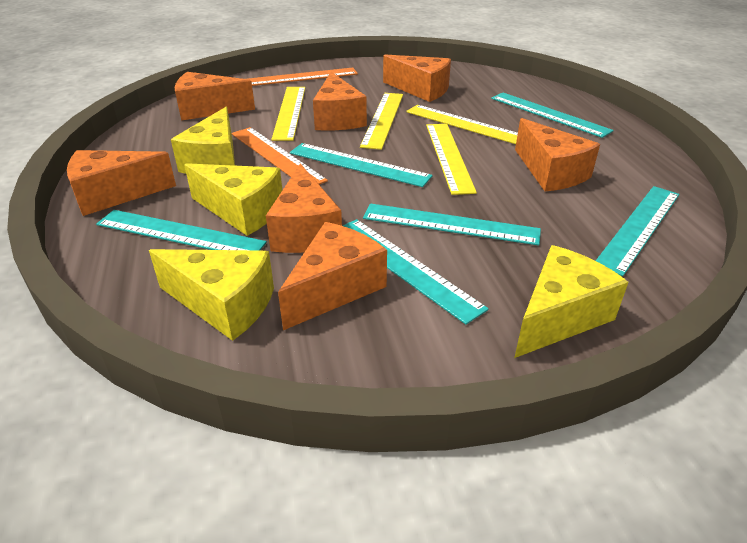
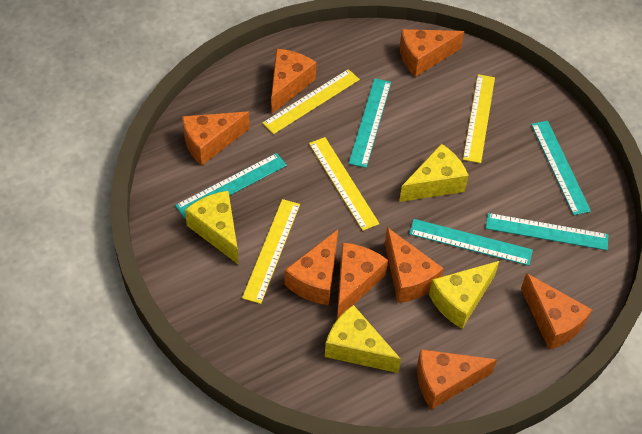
orange cheese: 7 -> 8
orange ruler: 2 -> 0
turquoise ruler: 6 -> 5

